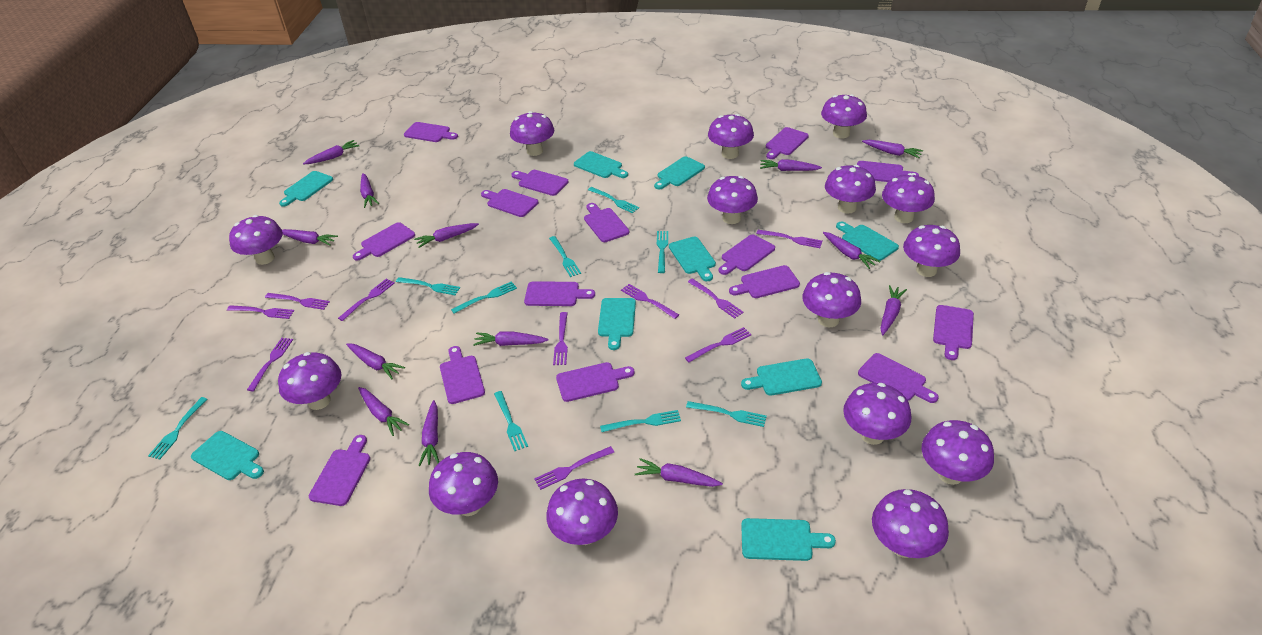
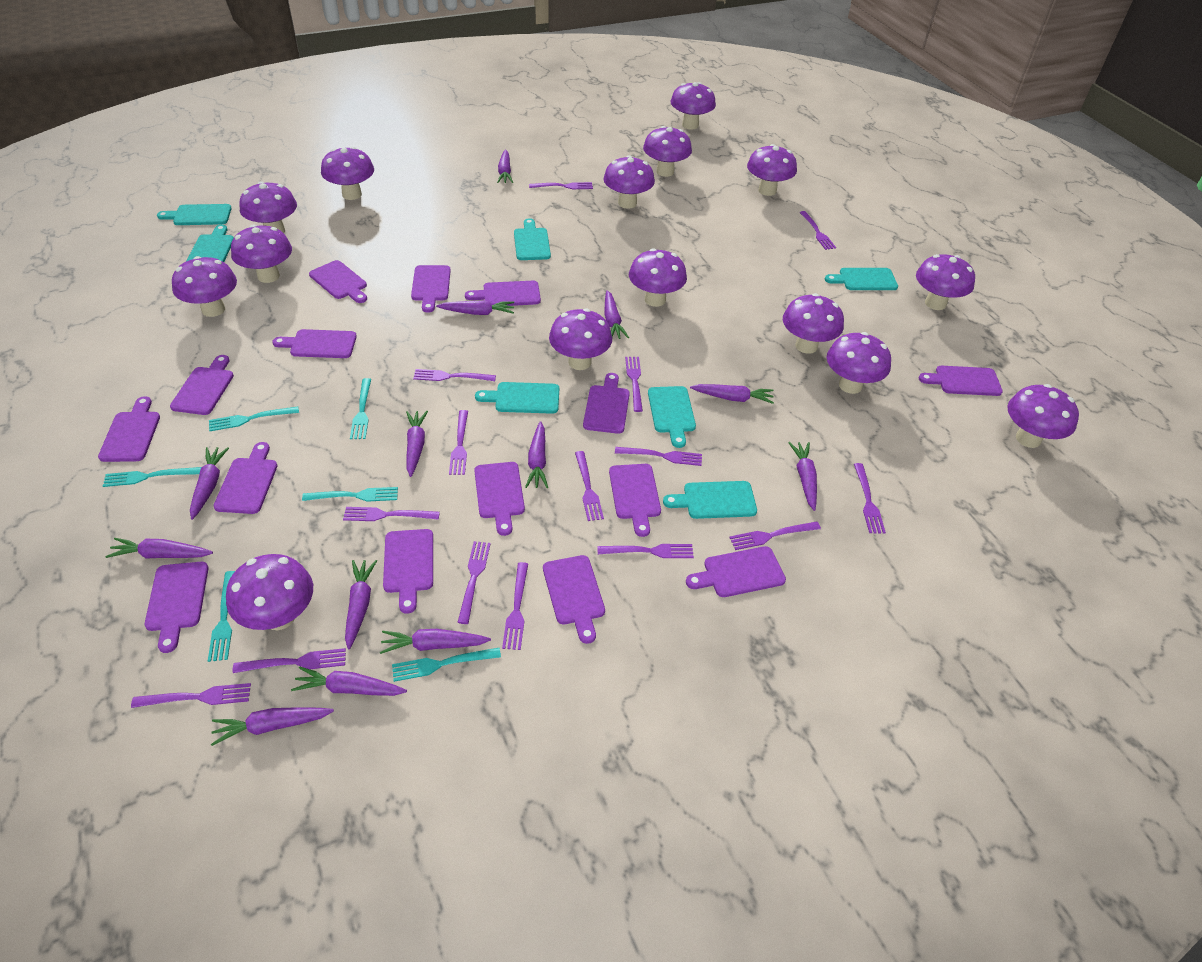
purple fork: 10 -> 15
turquoise cutting board: 9 -> 7
turquoise fork: 9 -> 6

